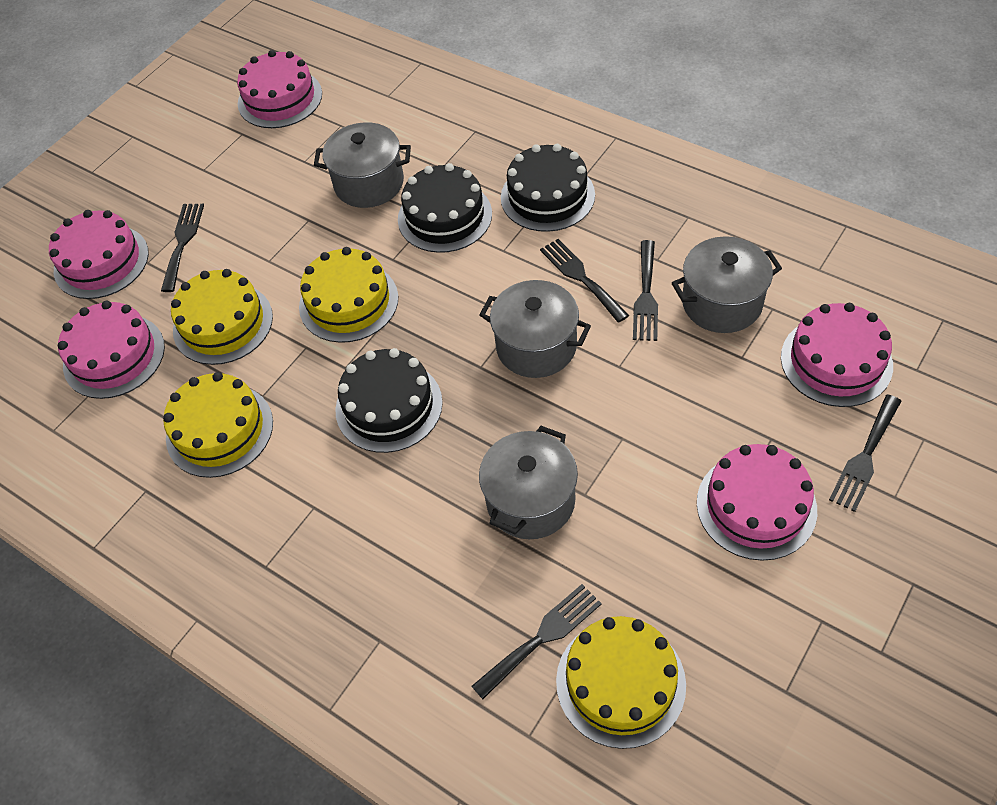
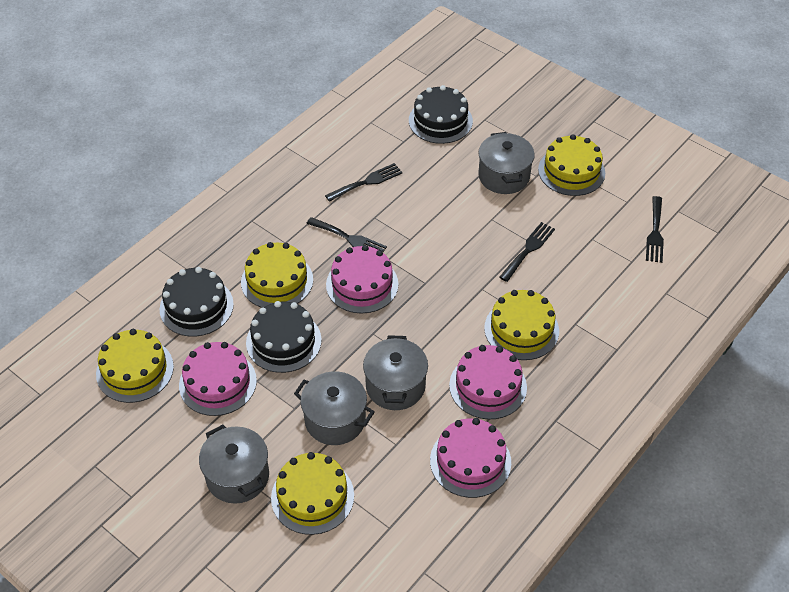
black fork: 5 -> 4
pink cake: 5 -> 4
yellow cake: 4 -> 5

